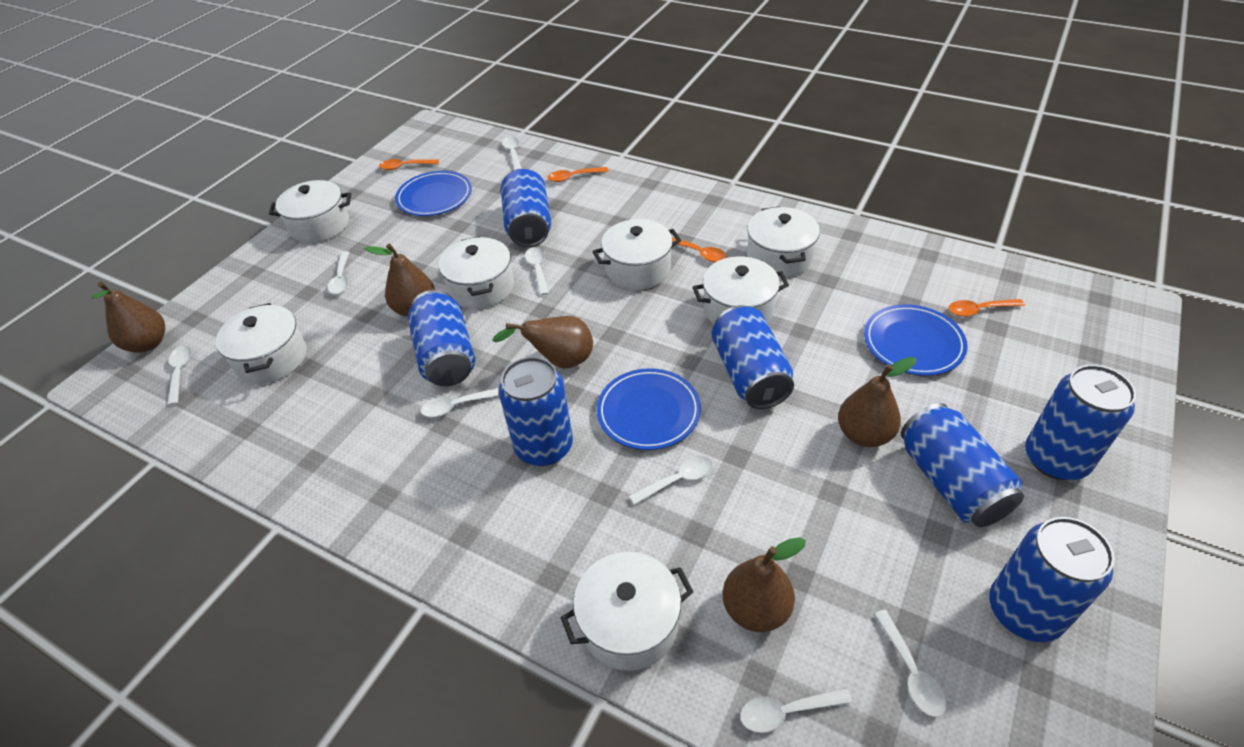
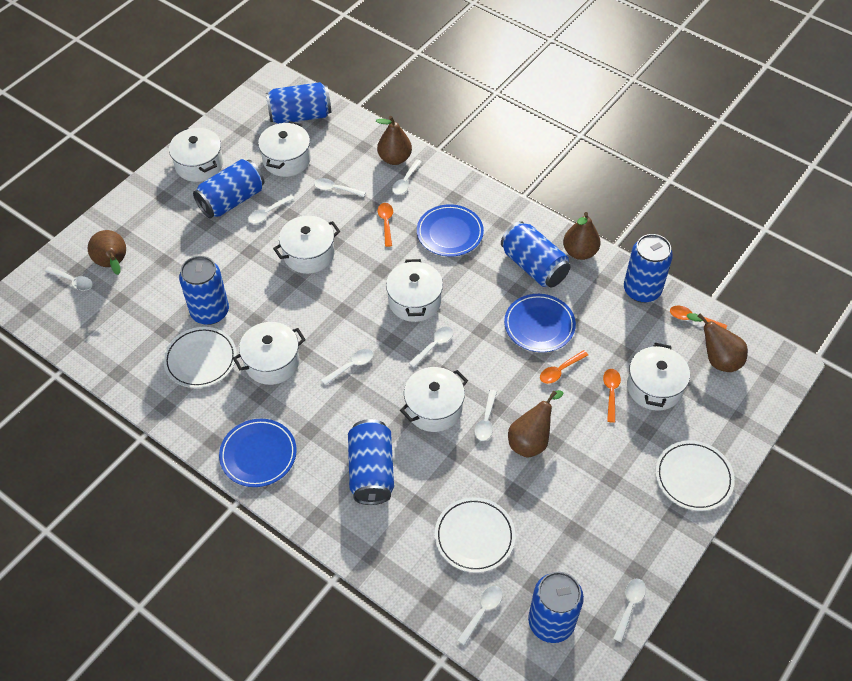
white plate: 0 -> 3
white spoon: 8 -> 9

